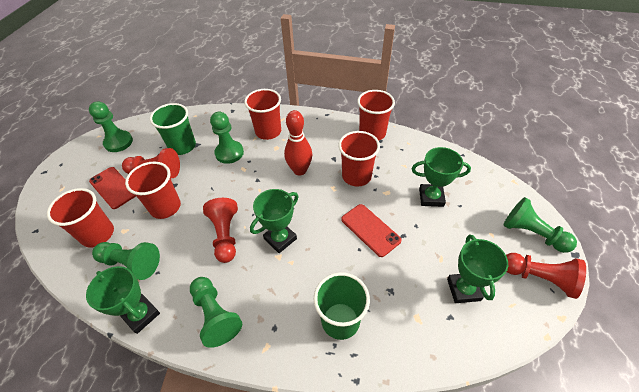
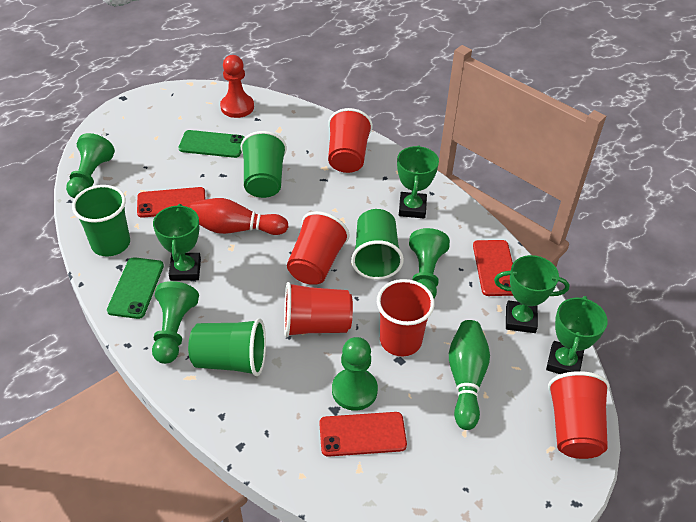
green bowling pin: 0 -> 1
green cup: 2 -> 4
green pawn: 5 -> 4
green phone: 0 -> 2
red pawn: 3 -> 1
red phone: 2 -> 3

